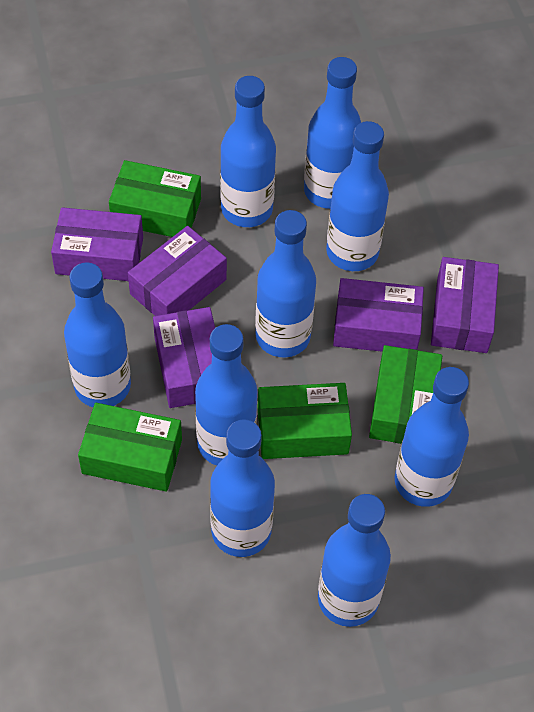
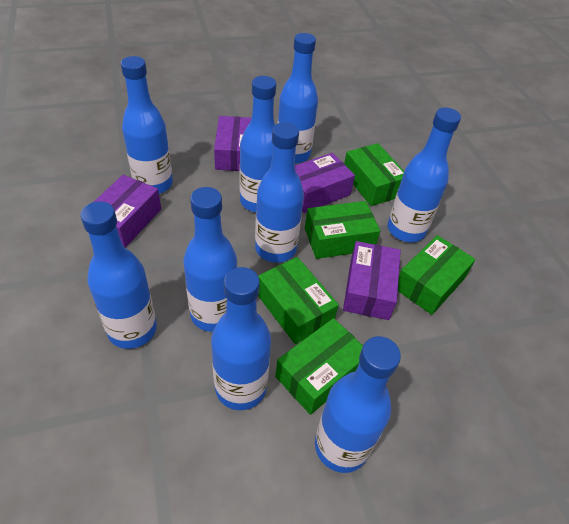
green box: 4 -> 5
purple box: 5 -> 4

